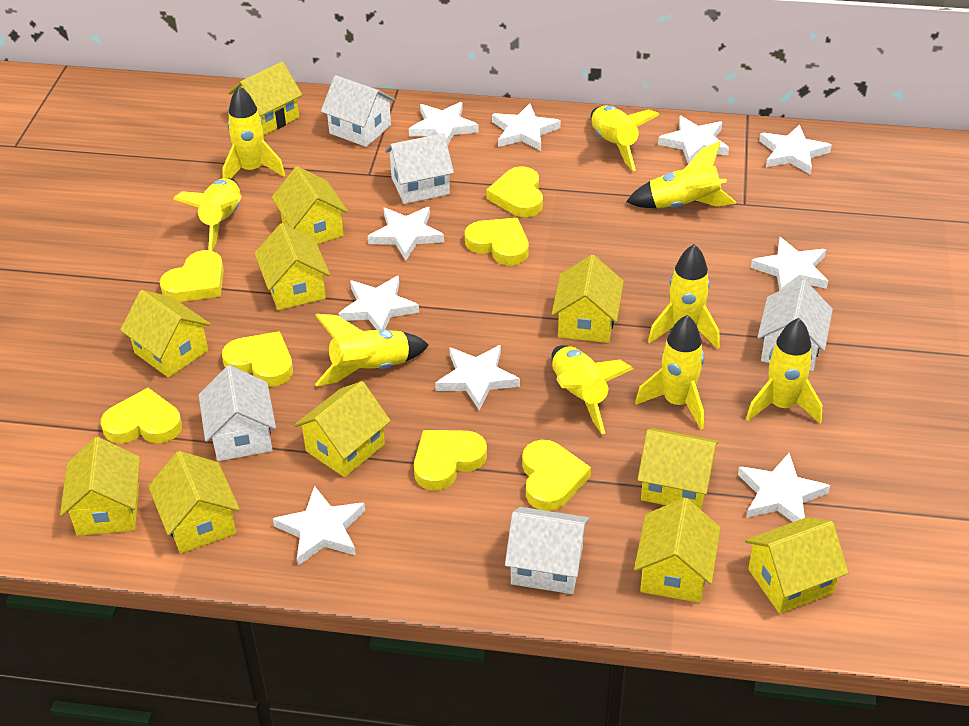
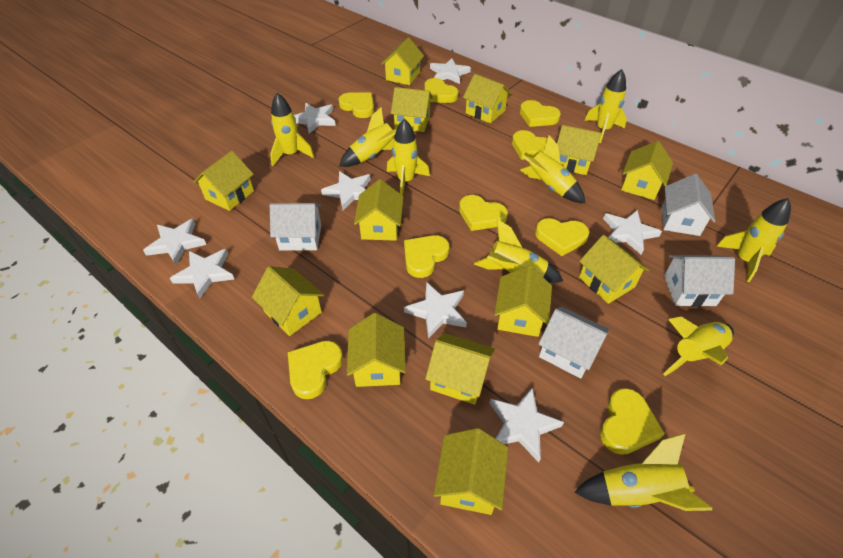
white house: 5 -> 4
white star: 10 -> 8
yellow heart: 7 -> 9
yellow house: 11 -> 13

